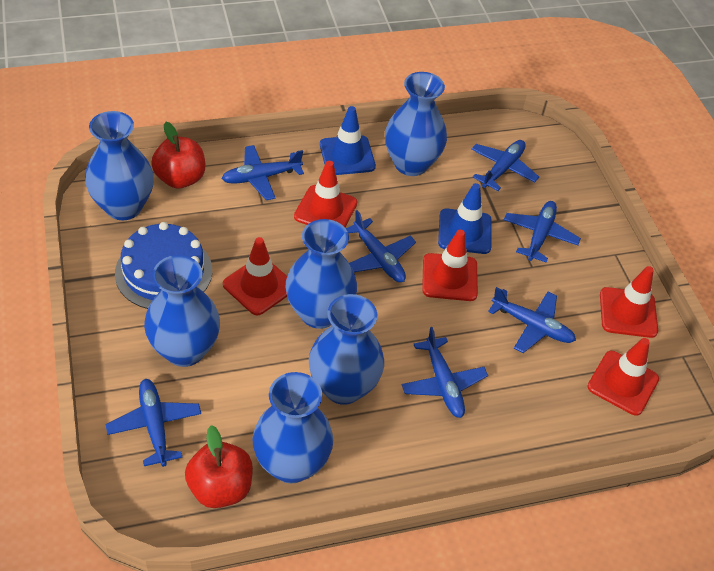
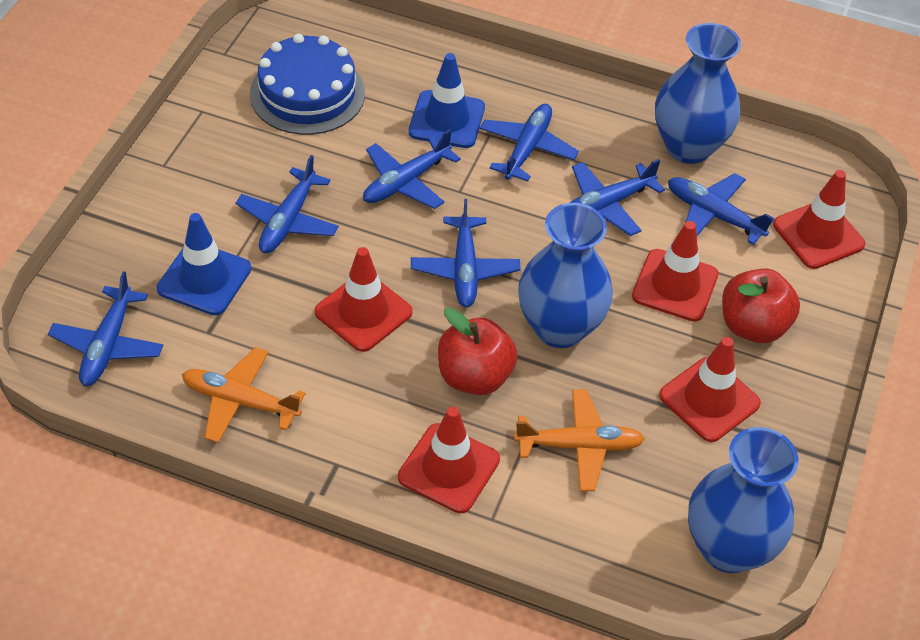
blue vase: 6 -> 3
orange plane: 0 -> 2

